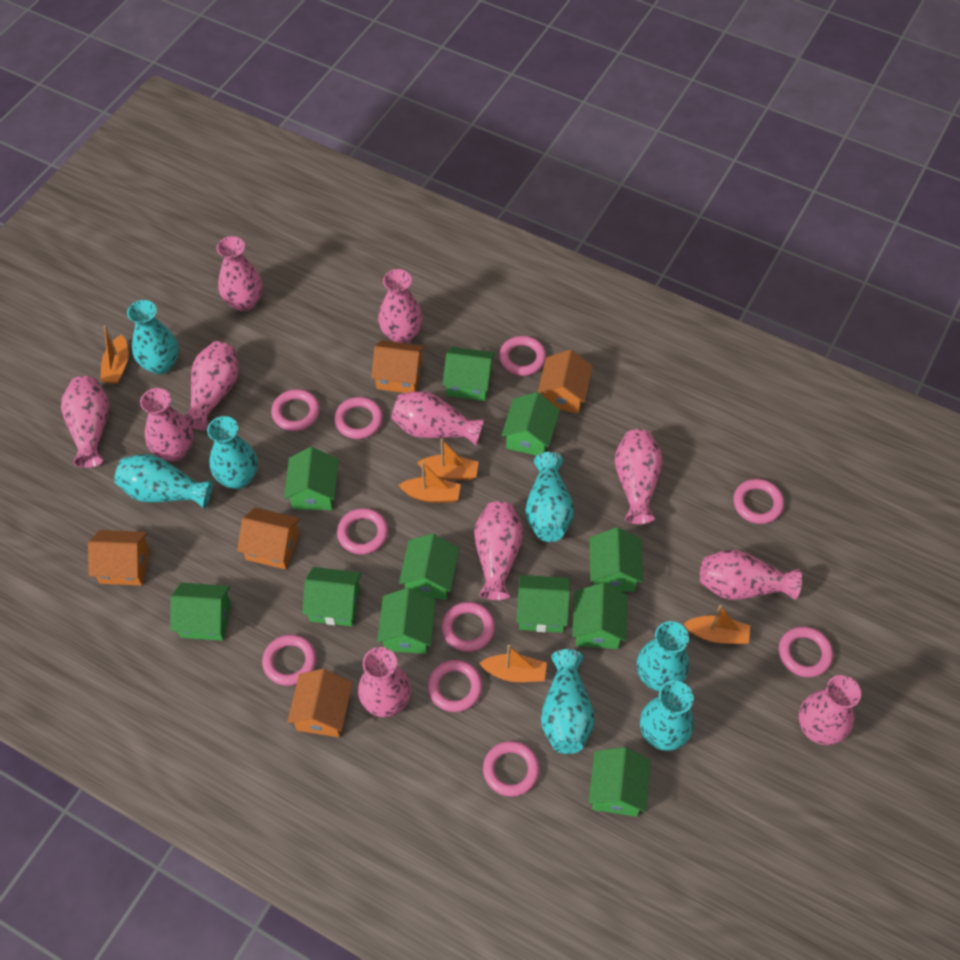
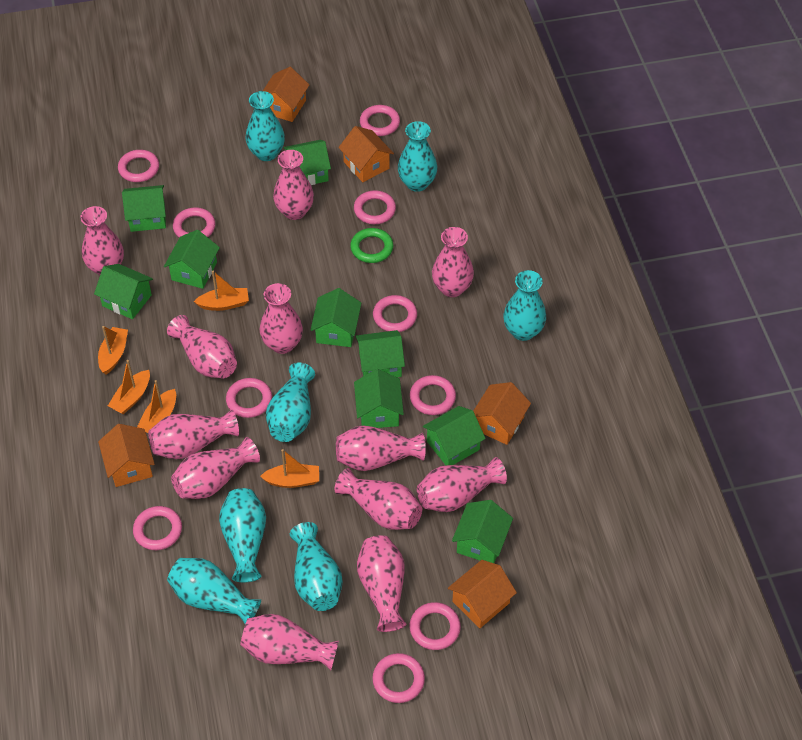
green house: 11 -> 9
green ring: 0 -> 1
pink vase: 11 -> 12

